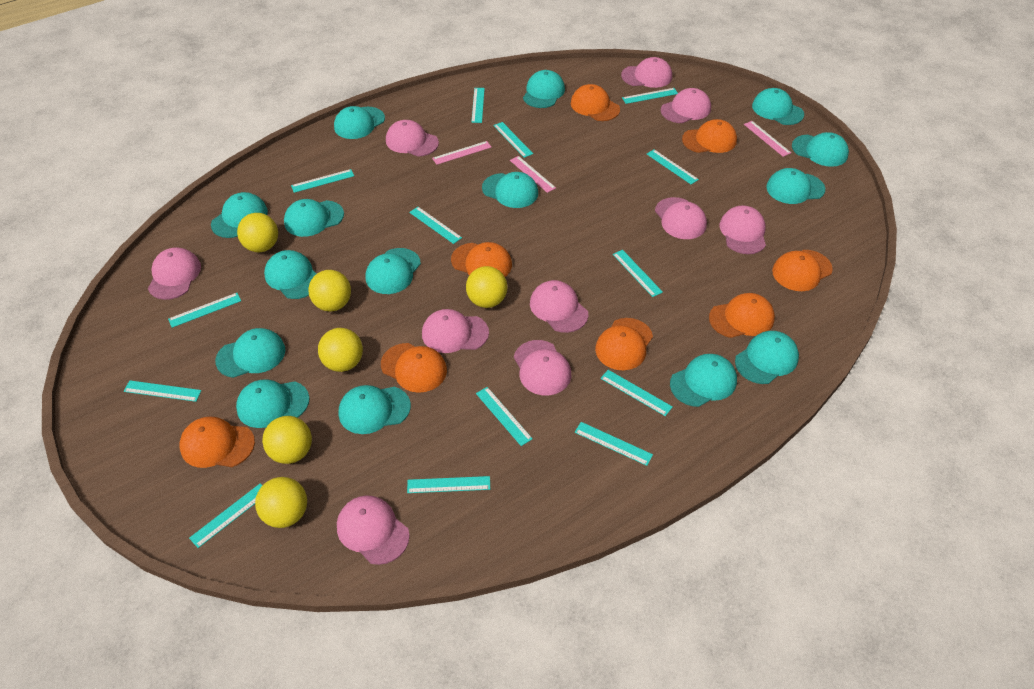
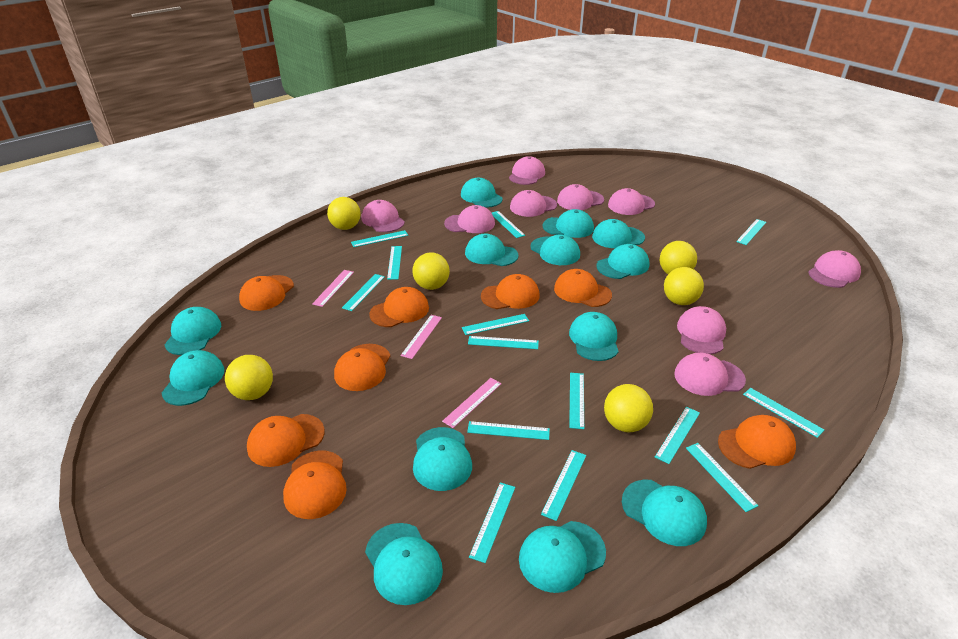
pink cap: 10 -> 9
turquoise cap: 15 -> 13

